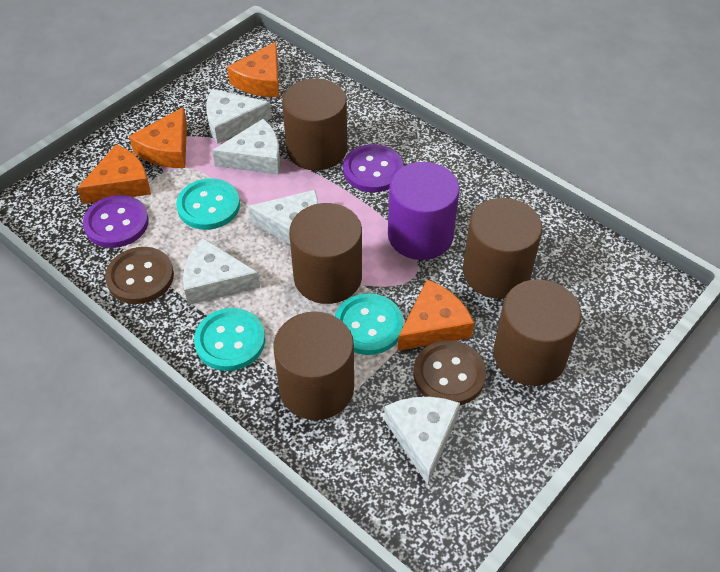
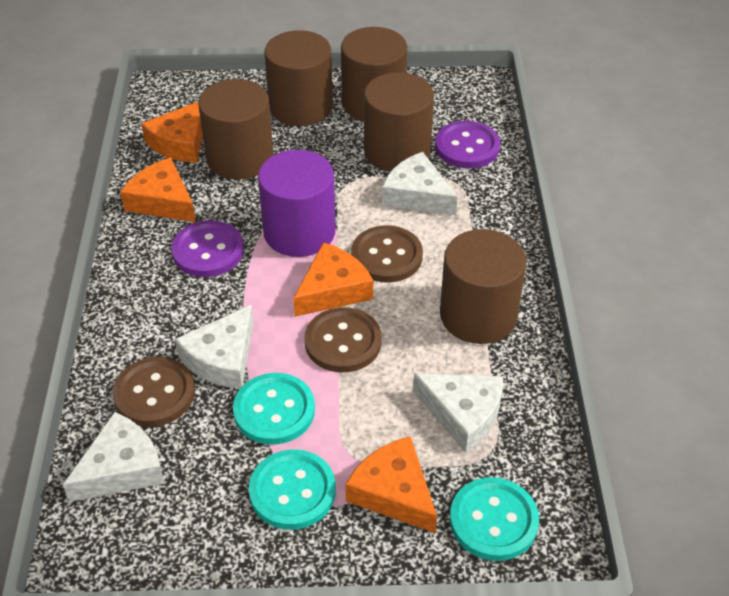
brown button: 2 -> 3
white cheese: 5 -> 4

